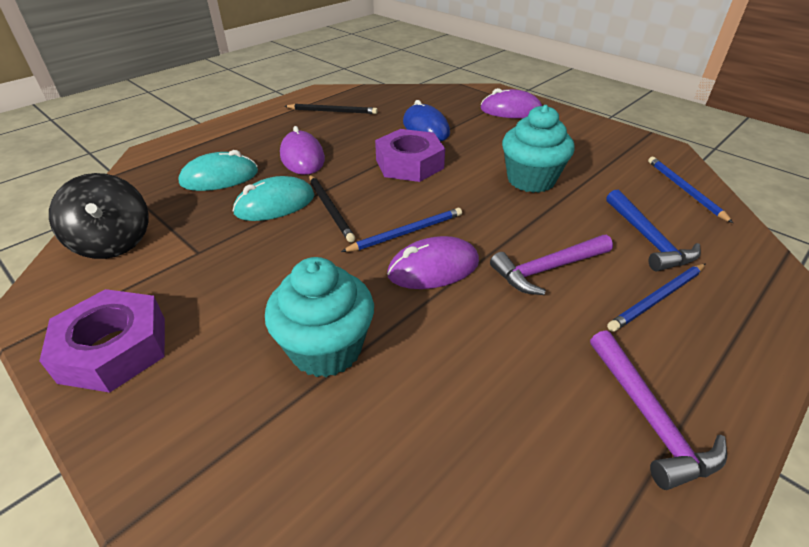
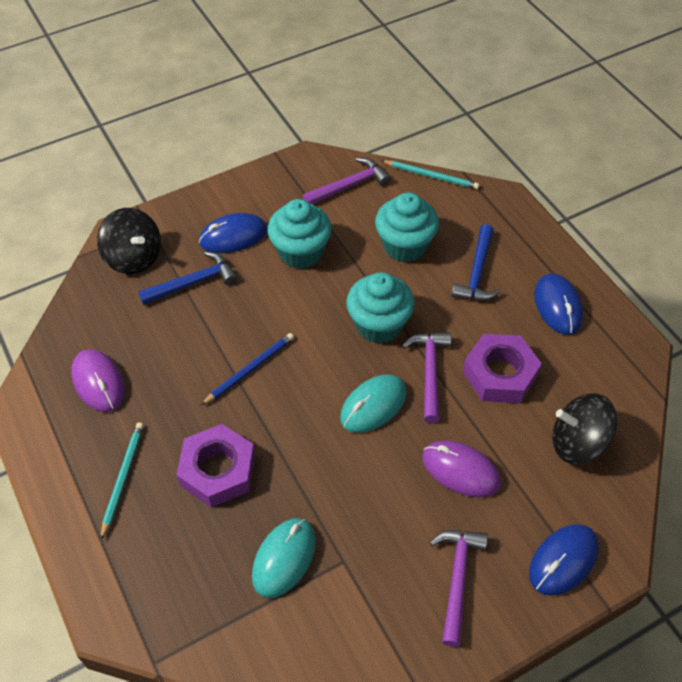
black pencil: 2 -> 0
black spinning top: 1 -> 2
blue hammer: 1 -> 2
blue mouse: 1 -> 3
blue pencil: 3 -> 1
purple hammer: 2 -> 3
purple mouse: 3 -> 2
turquoise cupcake: 2 -> 3
turquoise pencil: 0 -> 2

